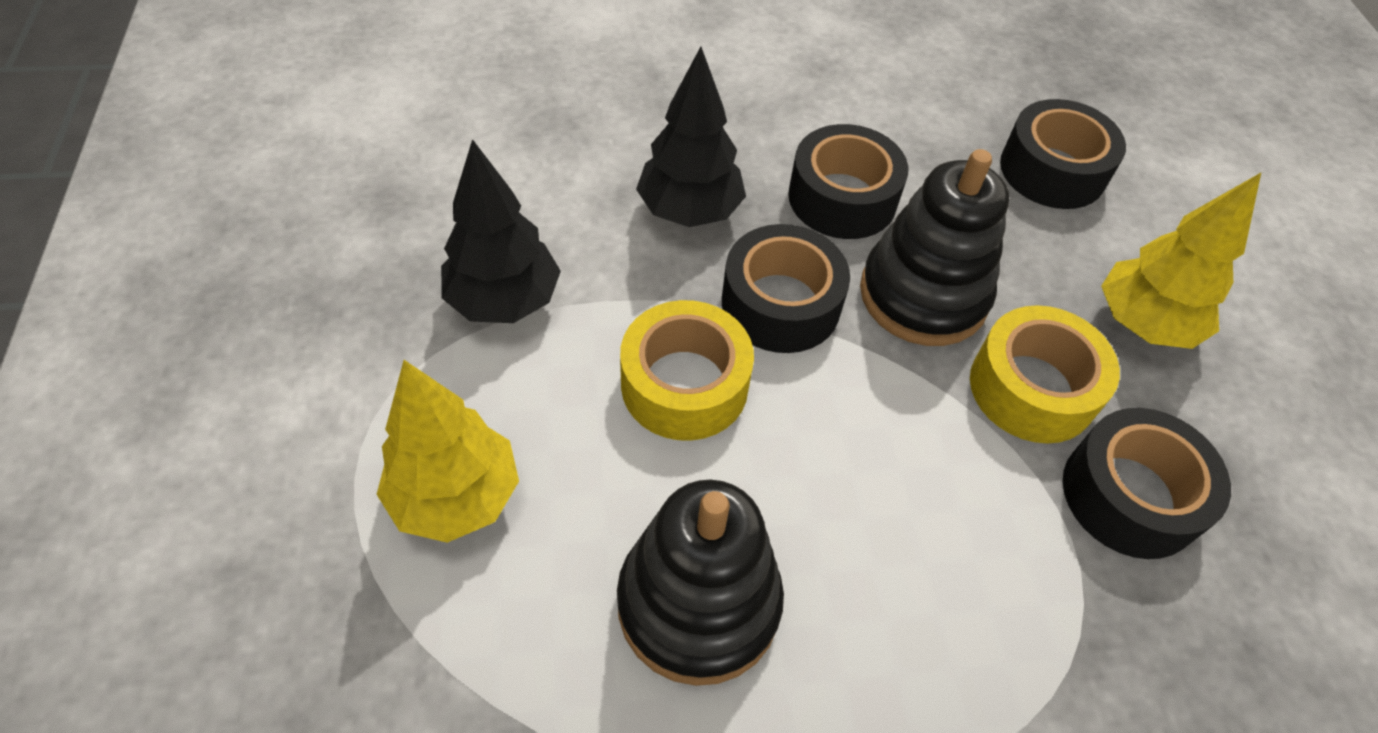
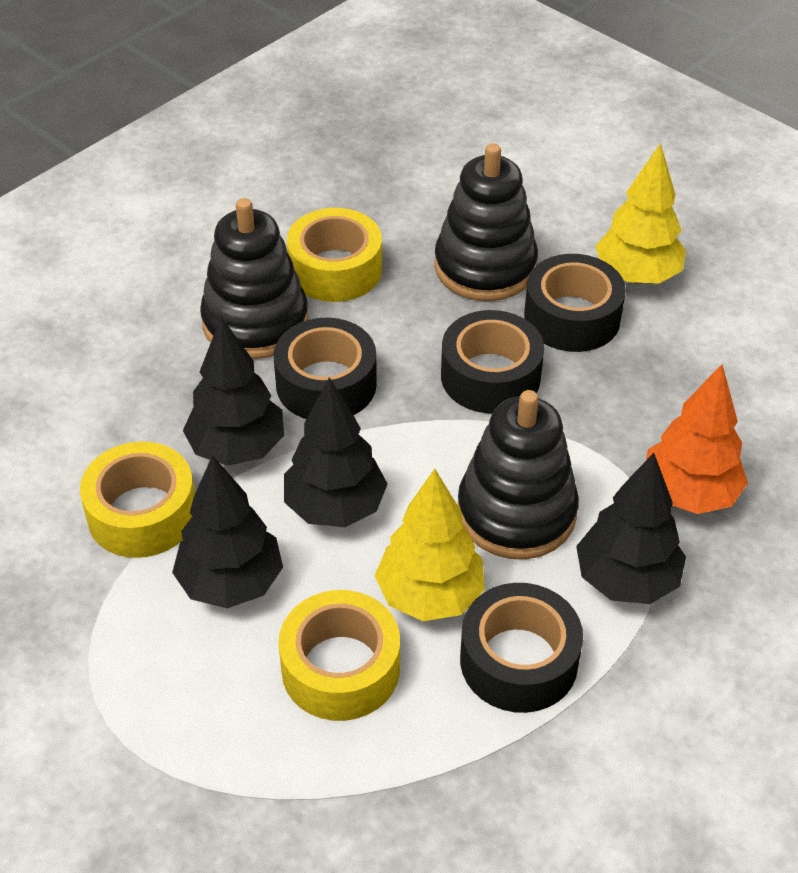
black stacking toy: 2 -> 3
black tree: 2 -> 4
orange tree: 0 -> 1
yellow tape: 2 -> 3

